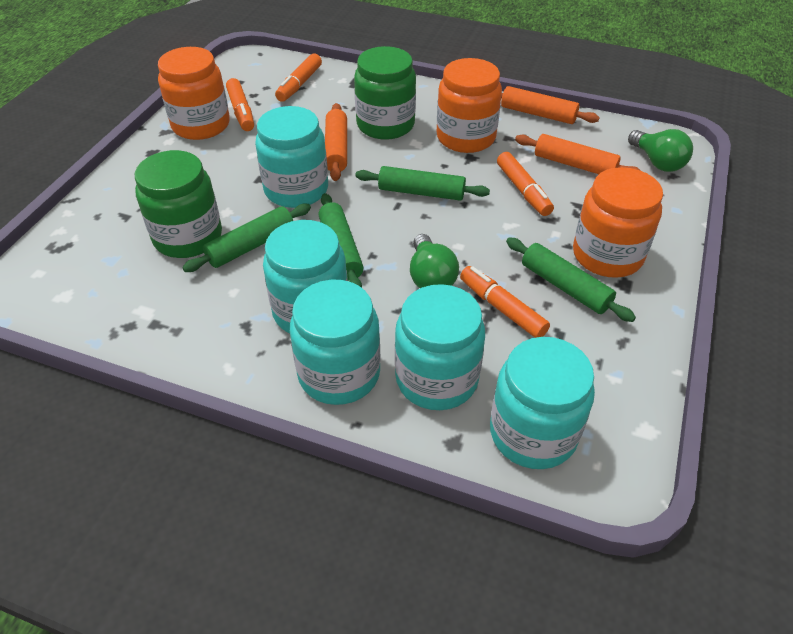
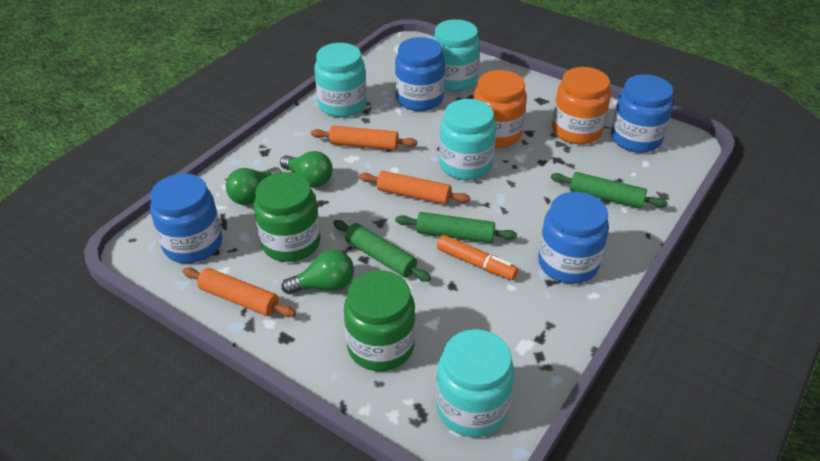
blue jar: 0 -> 4
green light bulb: 2 -> 3
green rolling pin: 4 -> 3
orange jar: 3 -> 2
orange marker: 4 -> 1
turquoise jar: 5 -> 4

